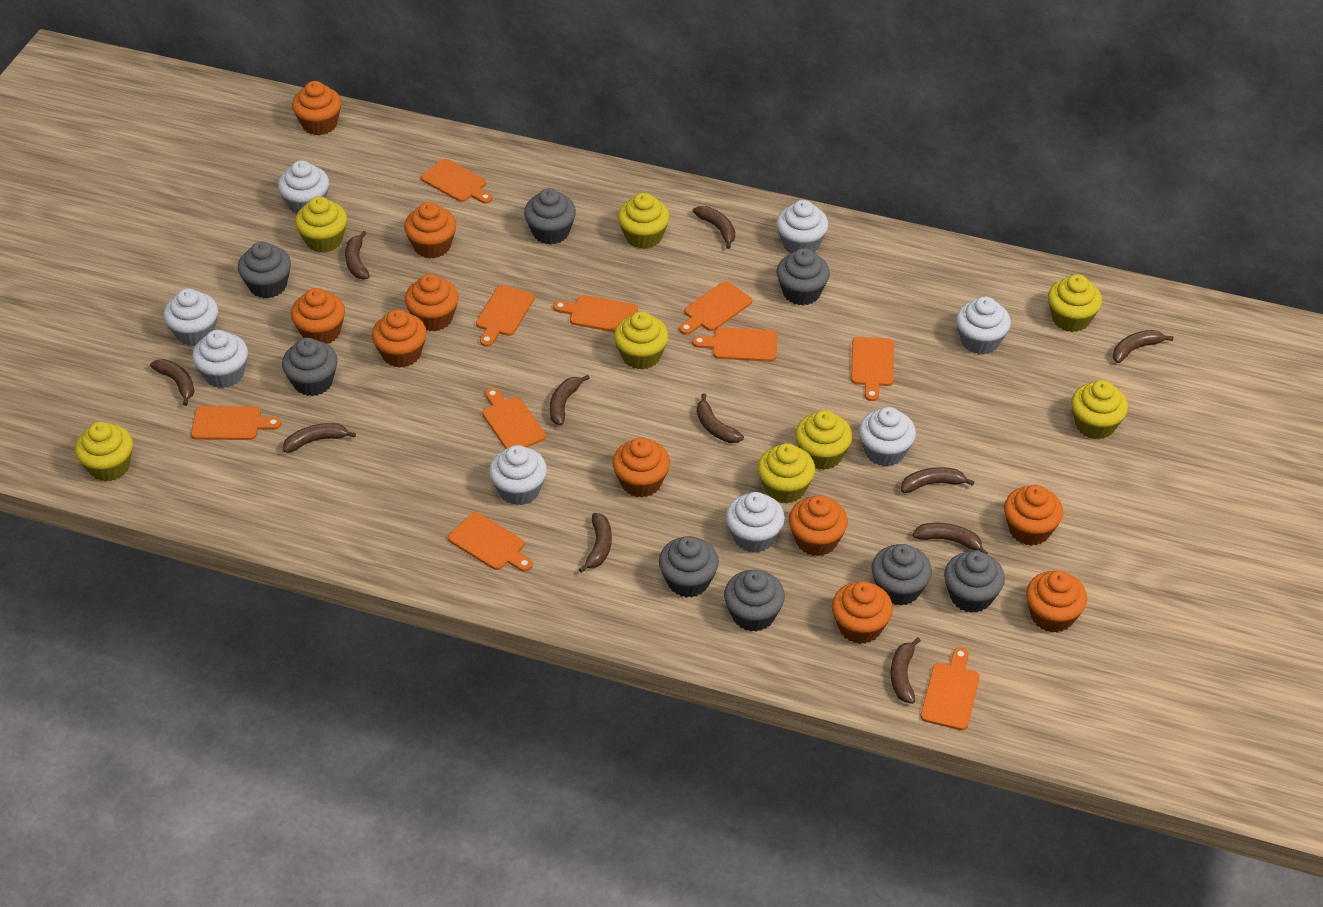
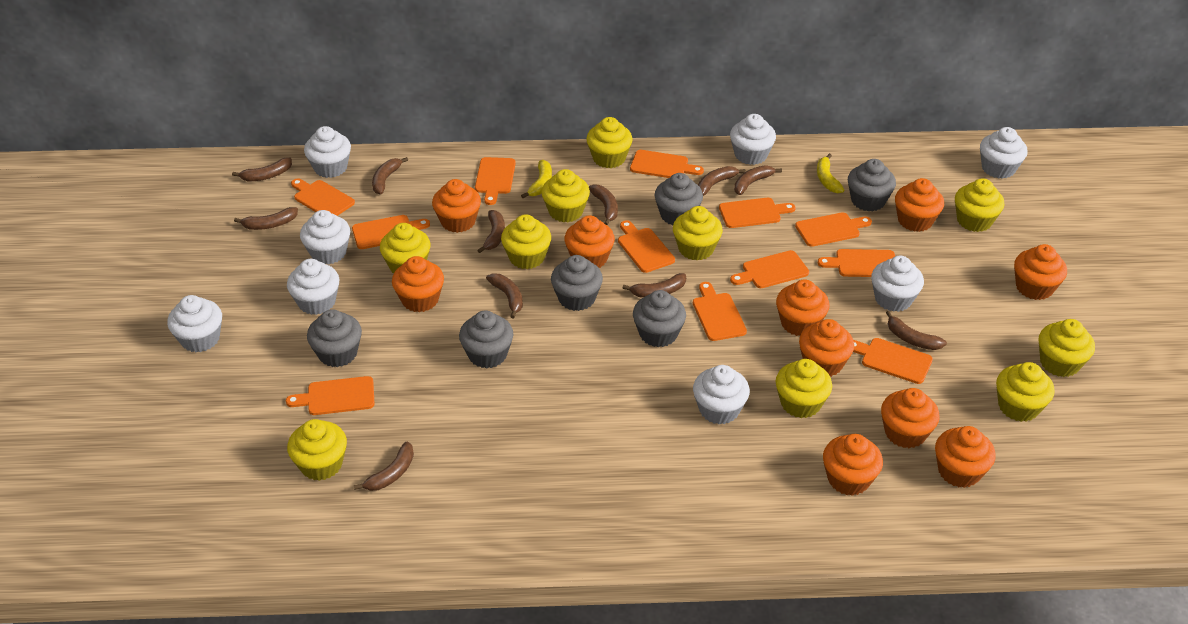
grey cupcake: 8 -> 6
orange cutting board: 10 -> 12
yellow banana: 0 -> 2
yellow cupcake: 8 -> 10

